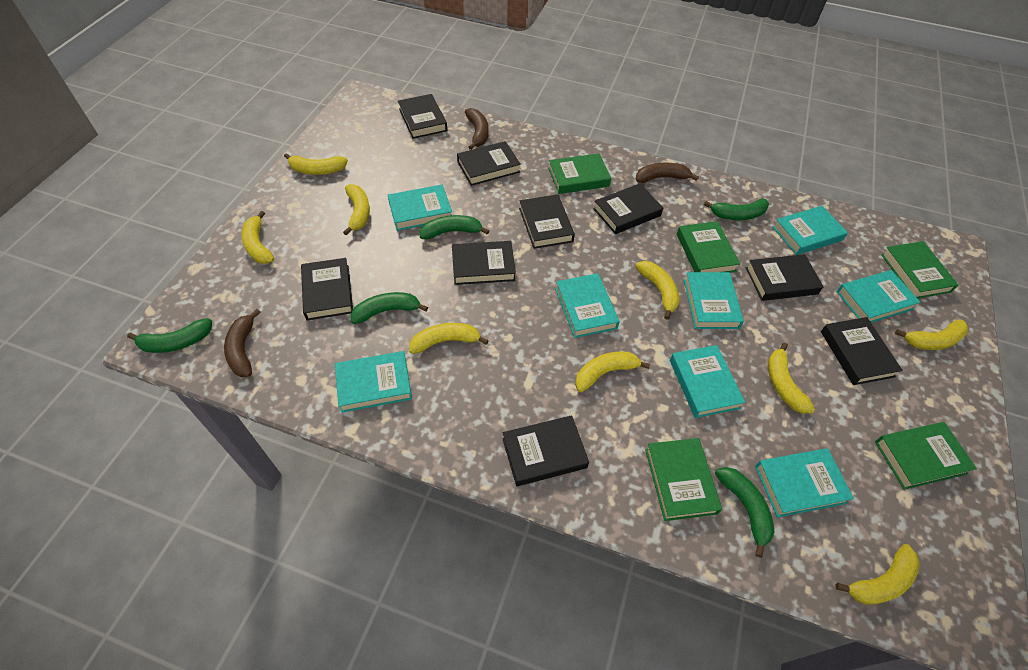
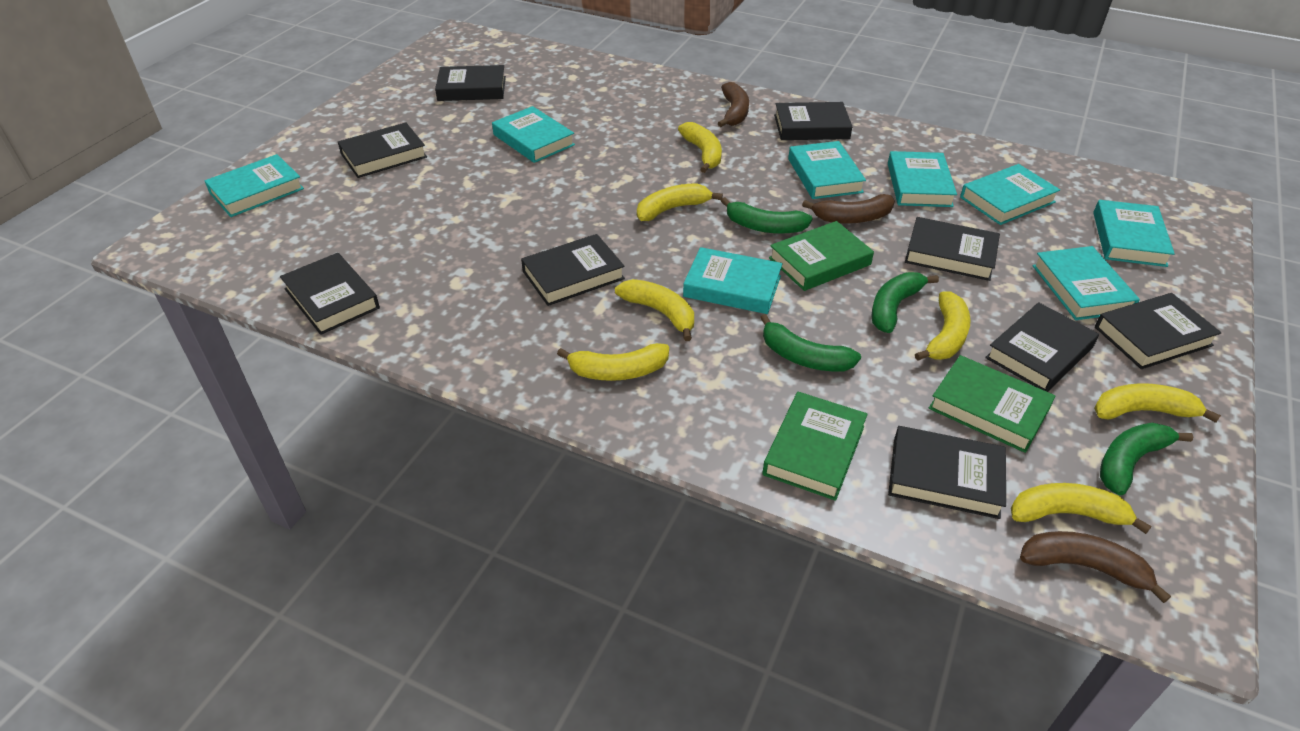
green banana: 5 -> 4
green book: 5 -> 3
yellow banana: 9 -> 7

